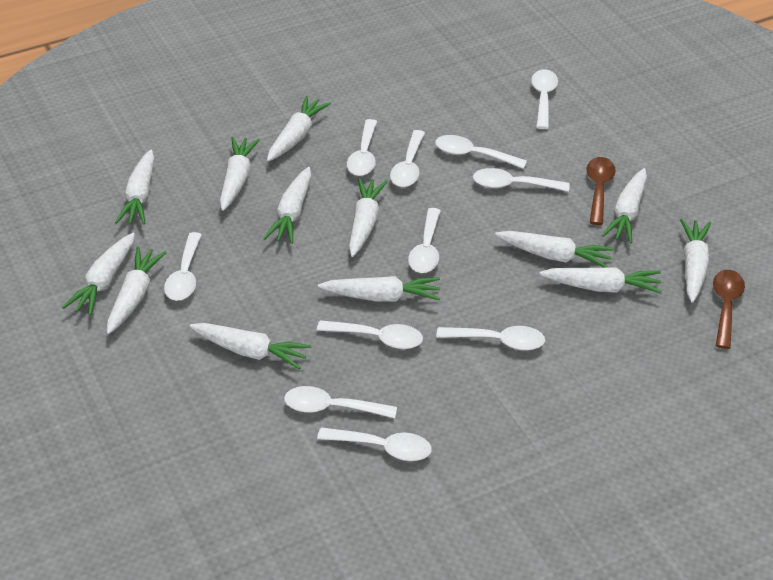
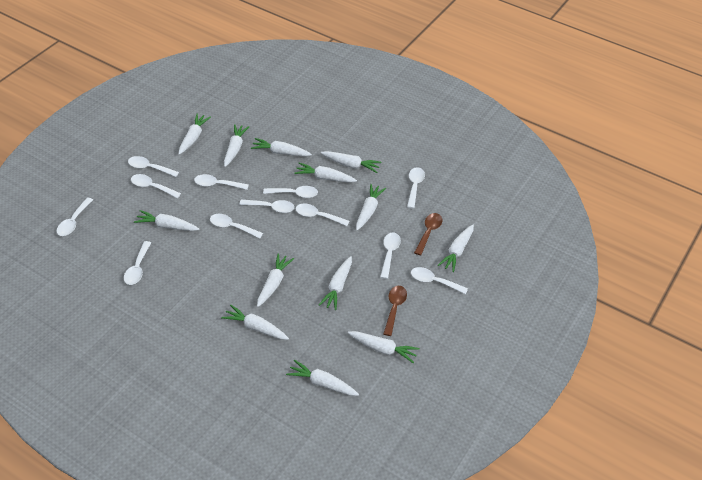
white spoon: 11 -> 12

